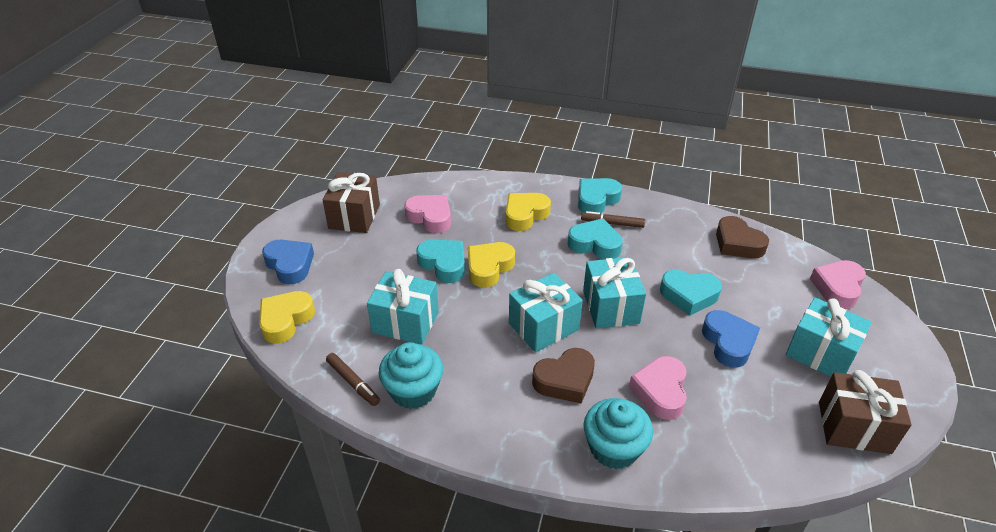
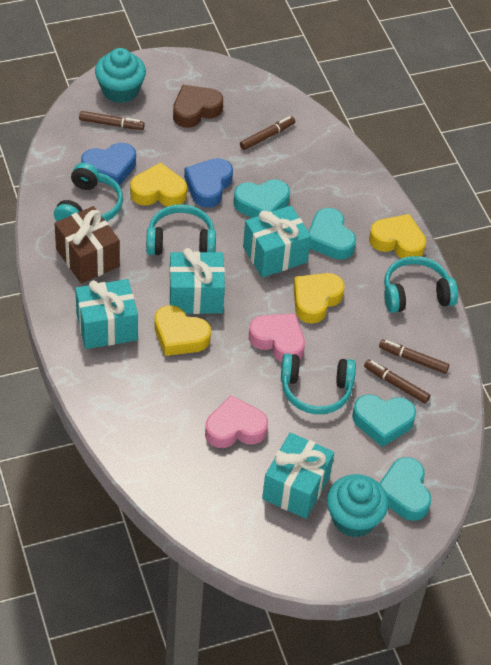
brown gift: 2 -> 1
brown heart: 2 -> 1
brown marker: 2 -> 4
pink heart: 3 -> 2
turquoise headphones: 0 -> 4
yellow heart: 3 -> 4

